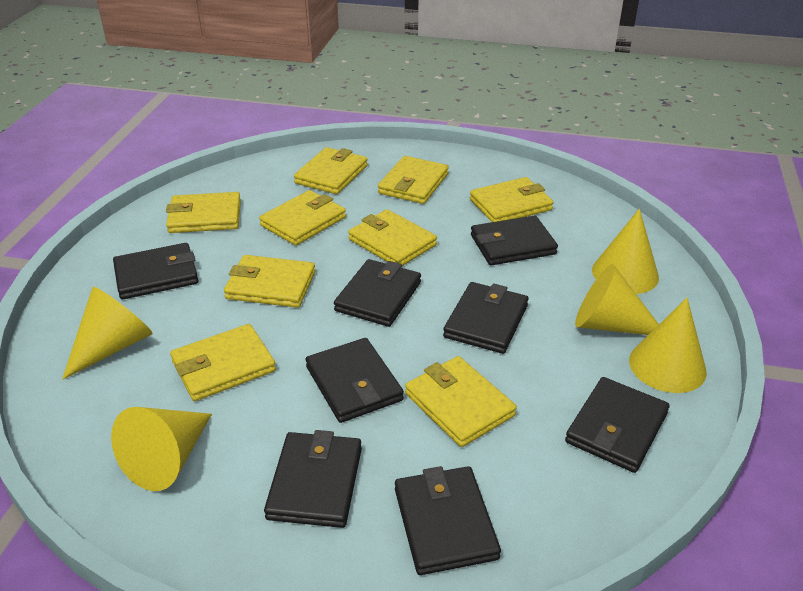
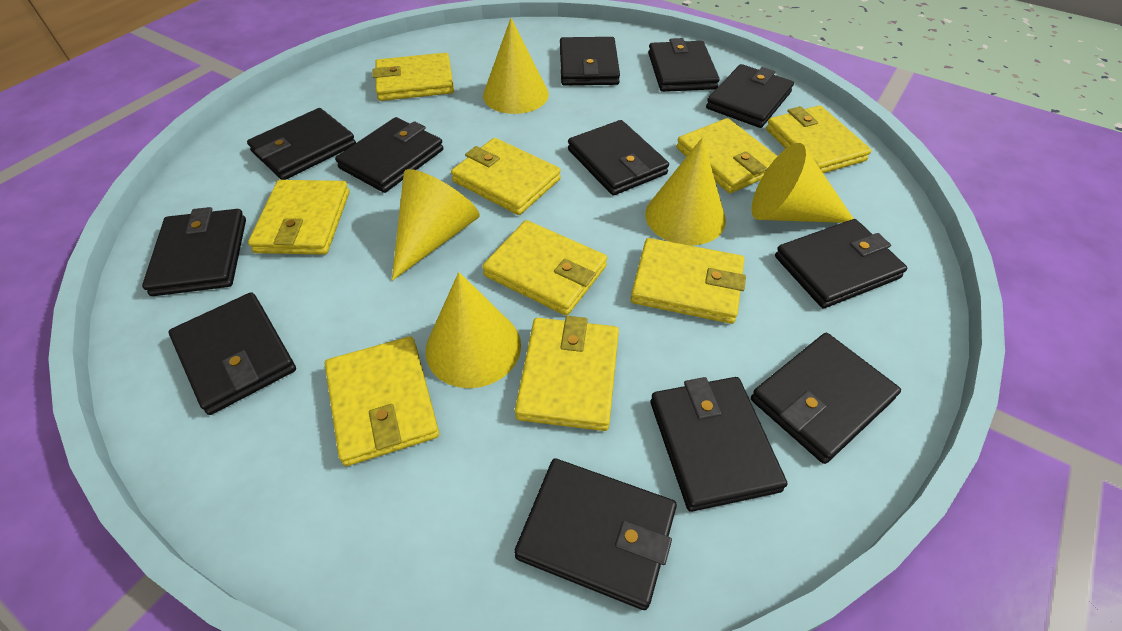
black wallet: 8 -> 12

